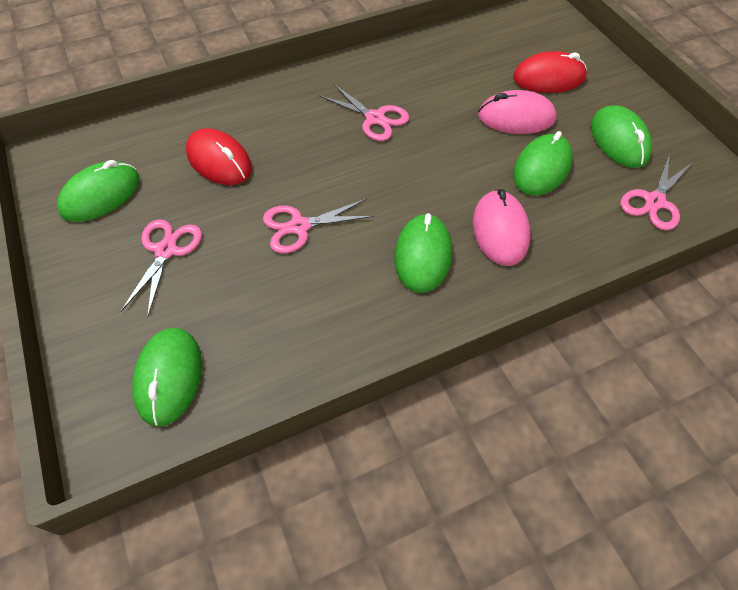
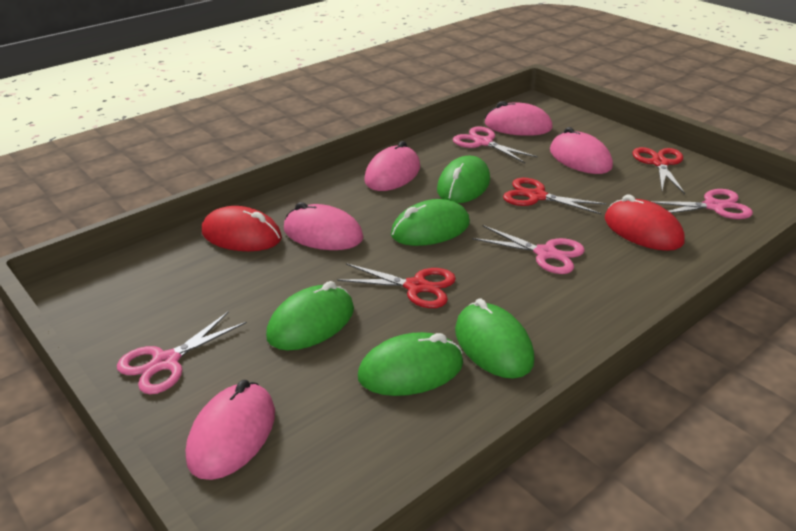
pink mouse: 2 -> 5
red scissors: 0 -> 3

